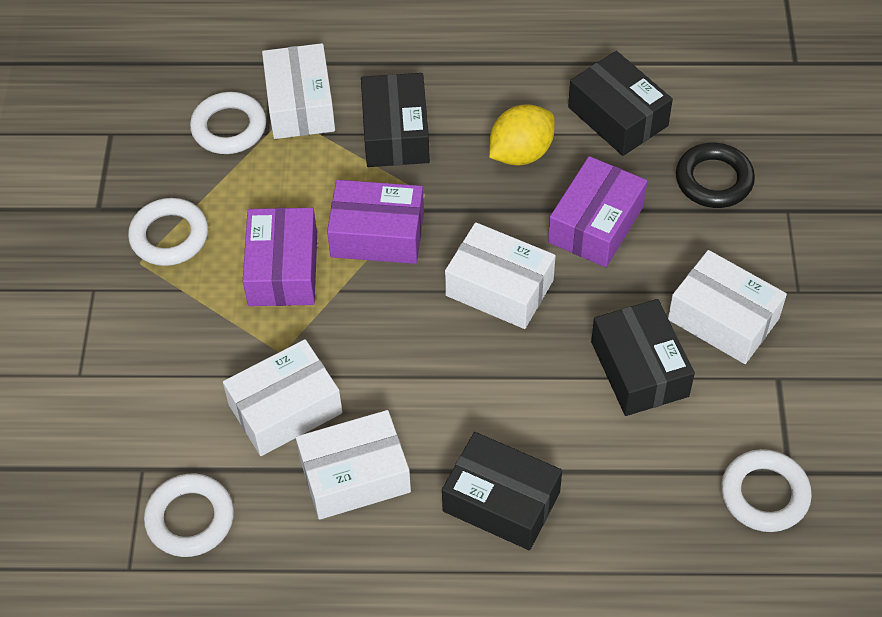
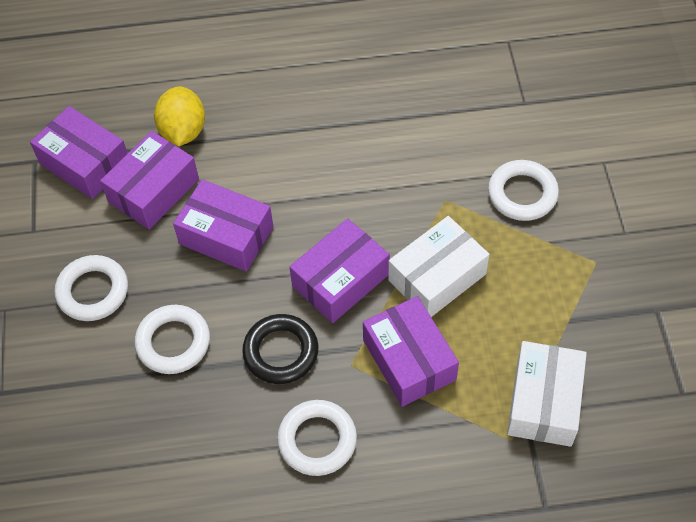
black box: 4 -> 0
purple box: 3 -> 5
white box: 5 -> 2

